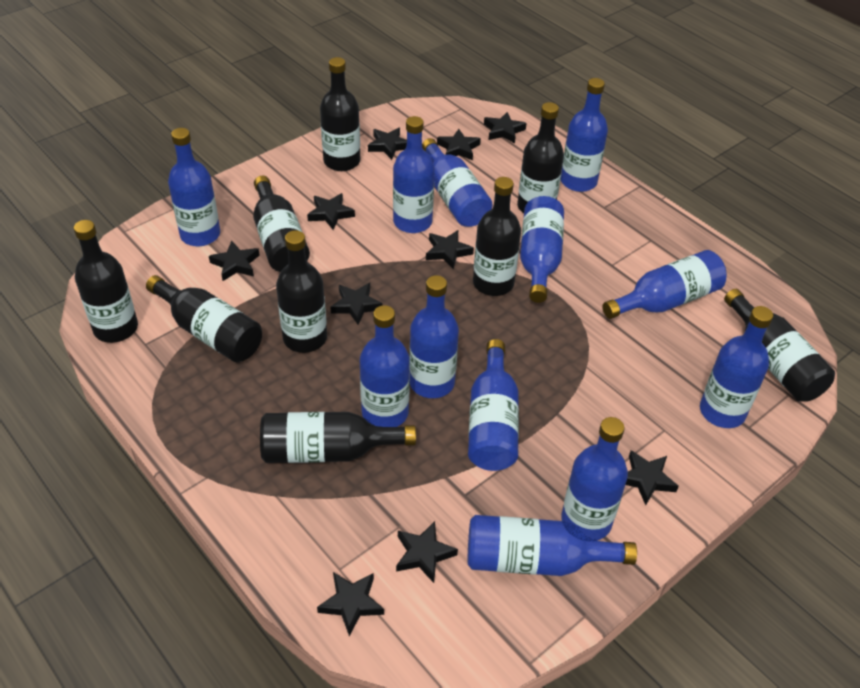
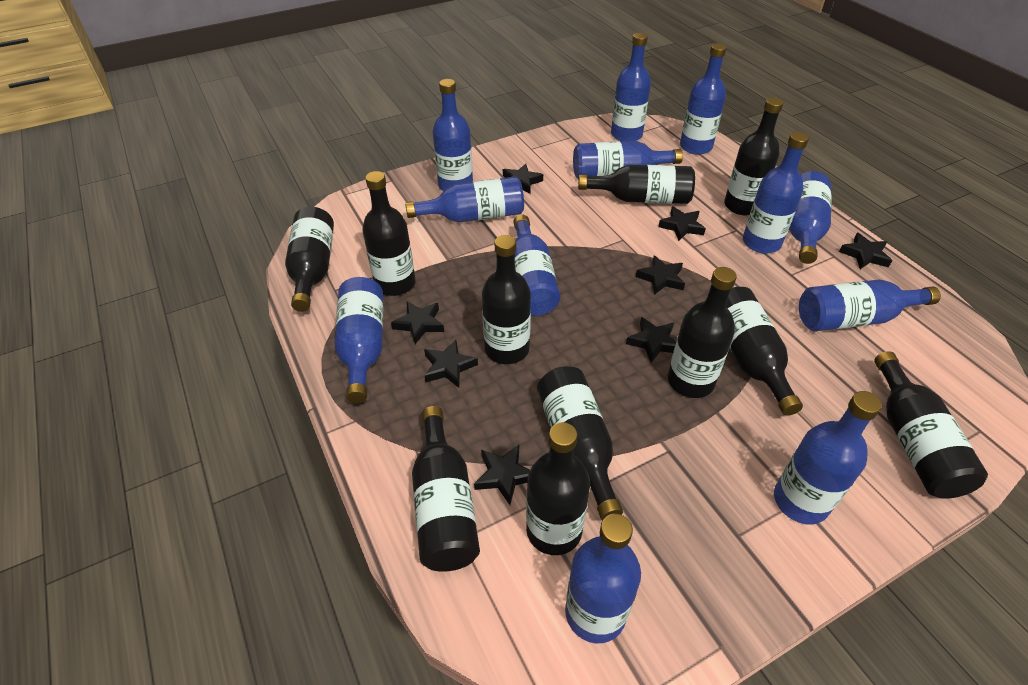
black bottle: 9 -> 11
black star: 10 -> 8

